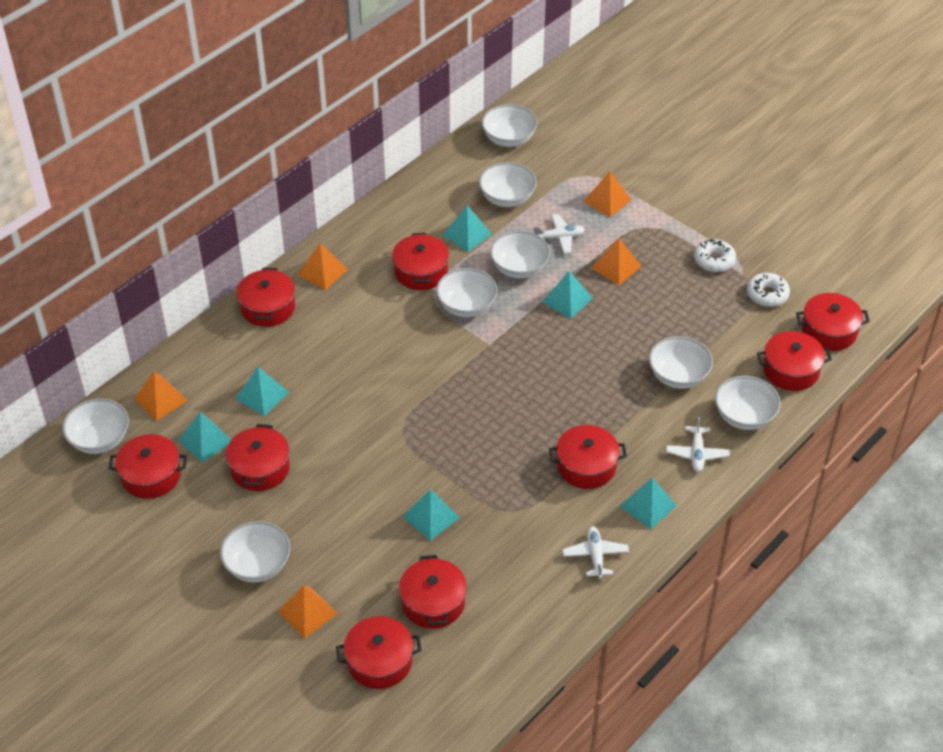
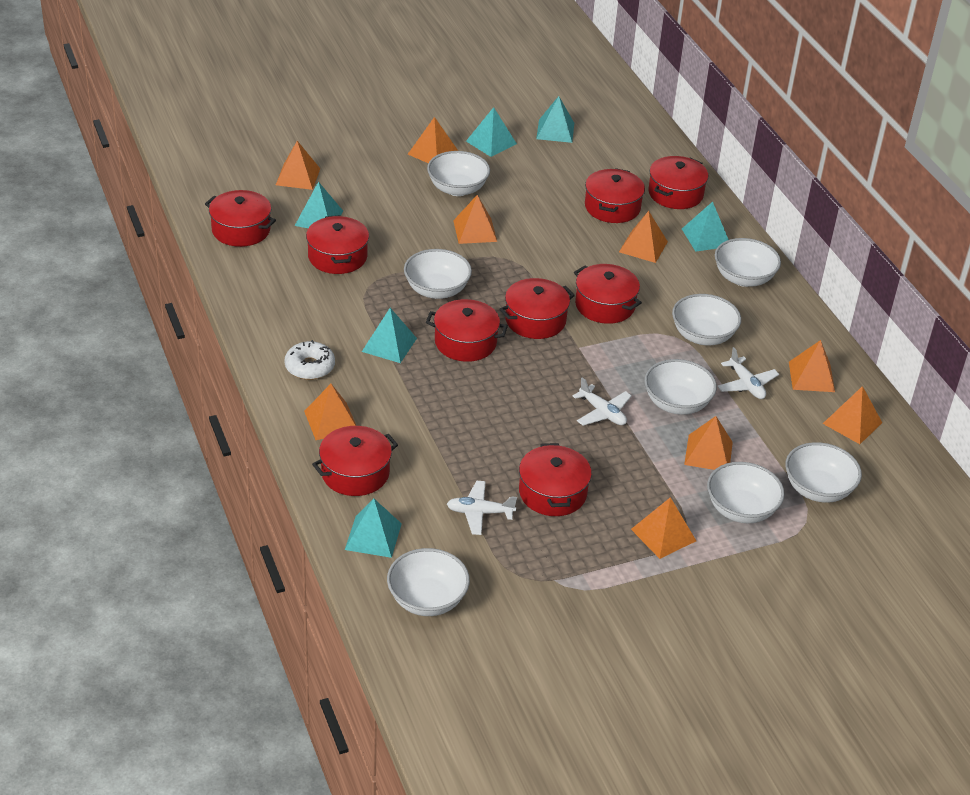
orange pyramid: 5 -> 9
white donut: 2 -> 1

